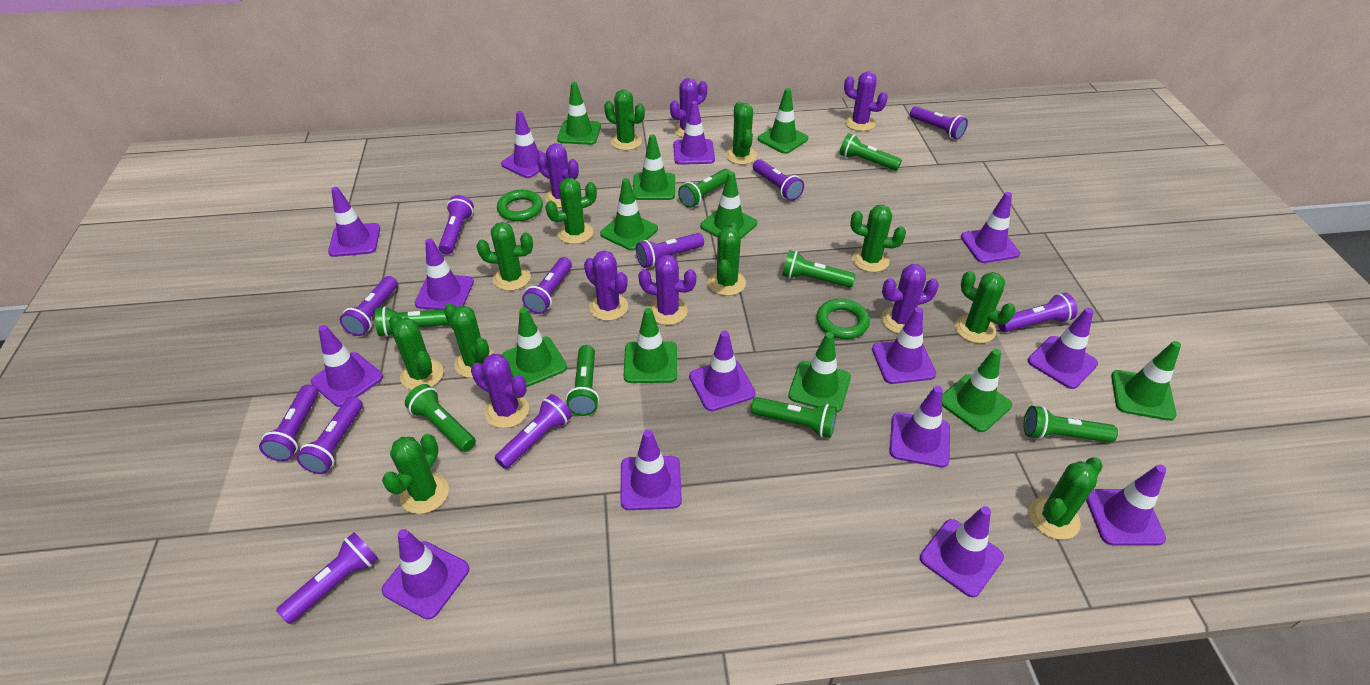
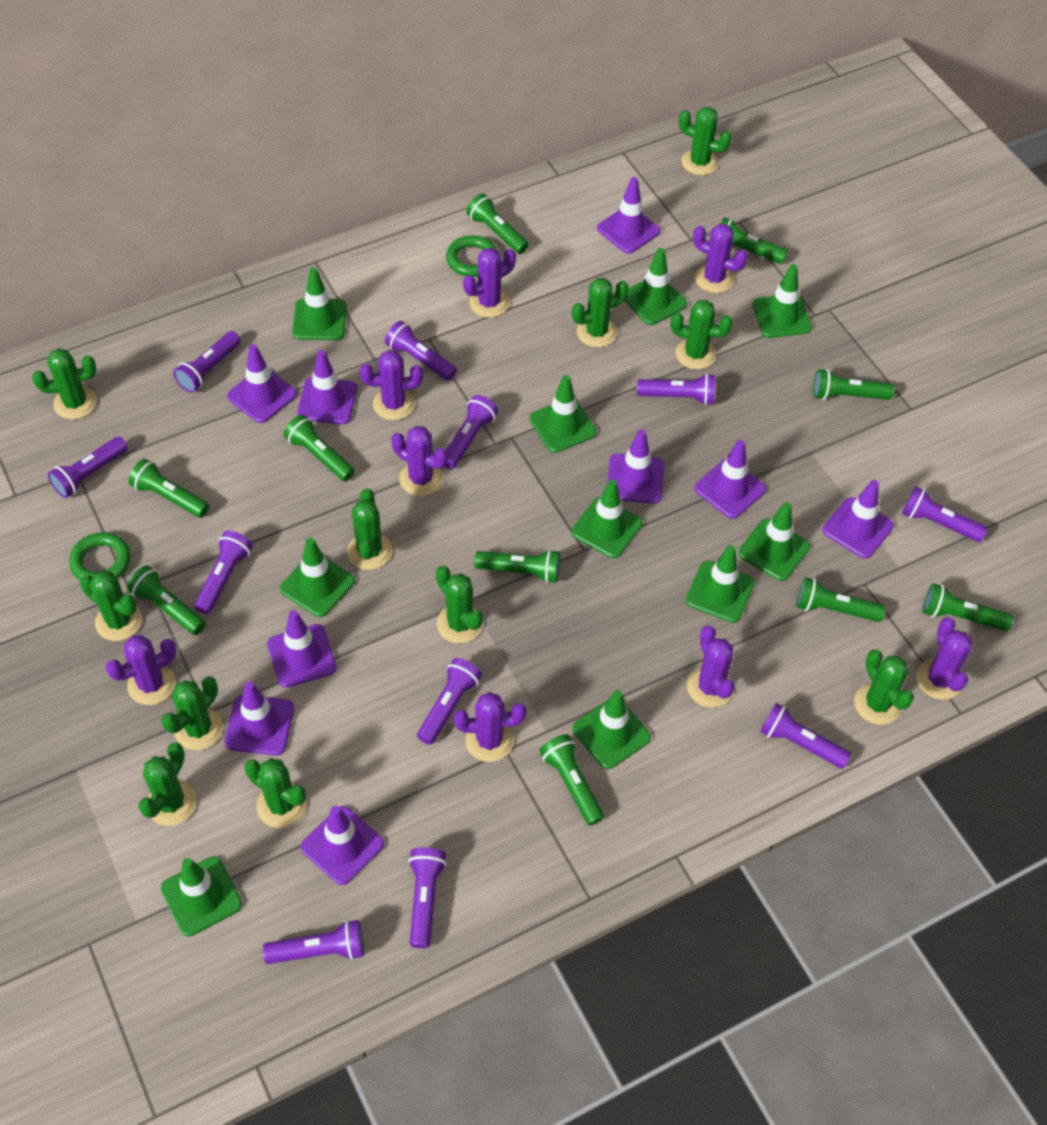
green flashlight: 8 -> 10
purple cactus: 7 -> 8
purple traffic cone: 14 -> 9

